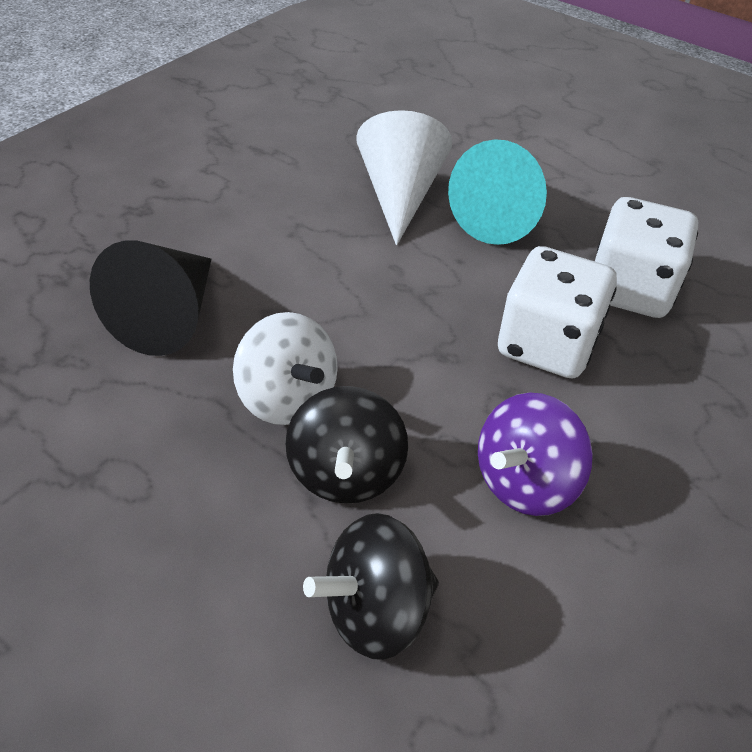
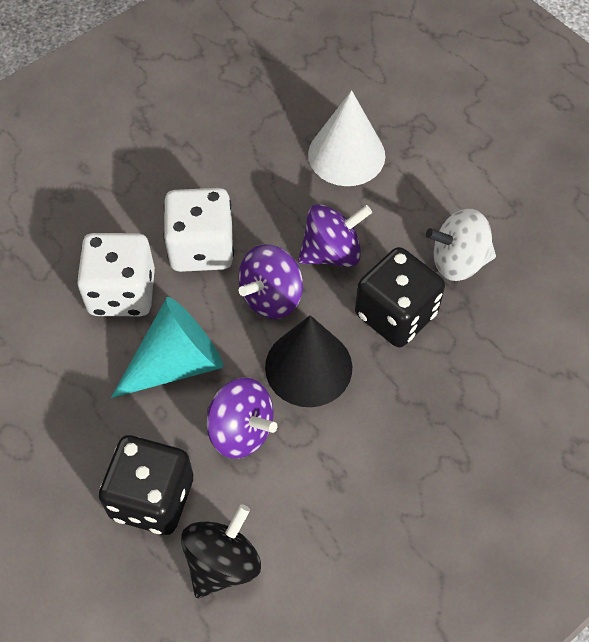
black dice: 0 -> 2
black spinning top: 2 -> 1
purple spinning top: 1 -> 3

